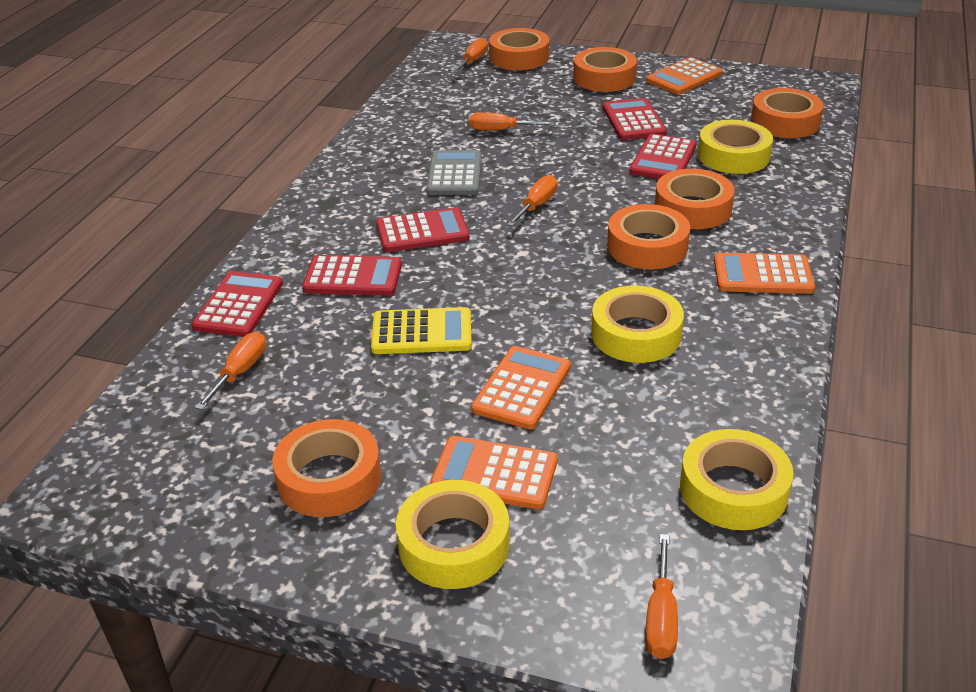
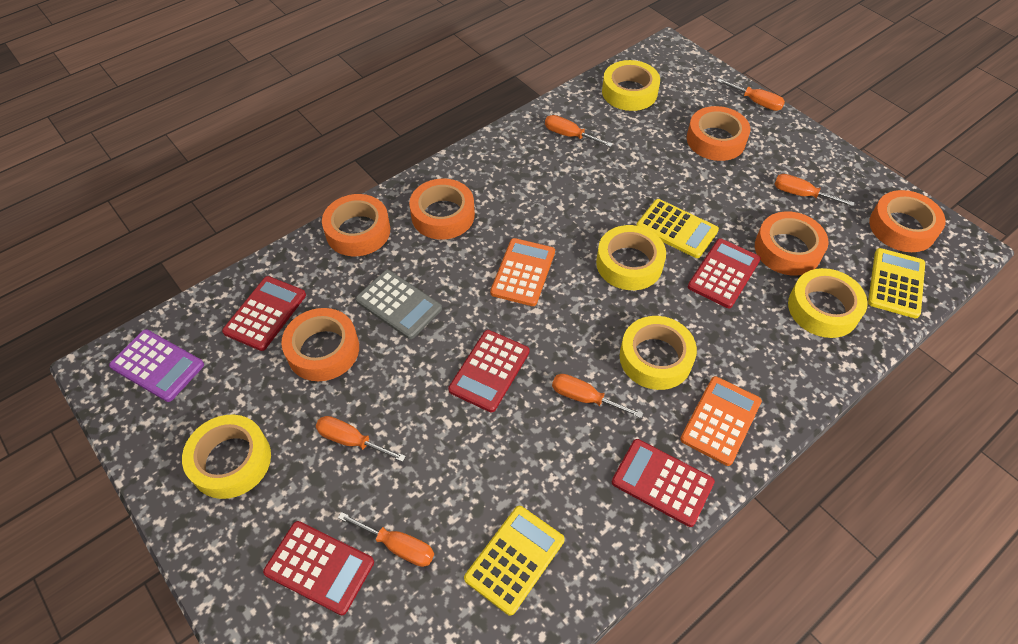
orange calculator: 4 -> 2
orange screwdriver: 5 -> 6
purple calculator: 0 -> 1
yellow calculator: 1 -> 3
yellow tape: 4 -> 5

